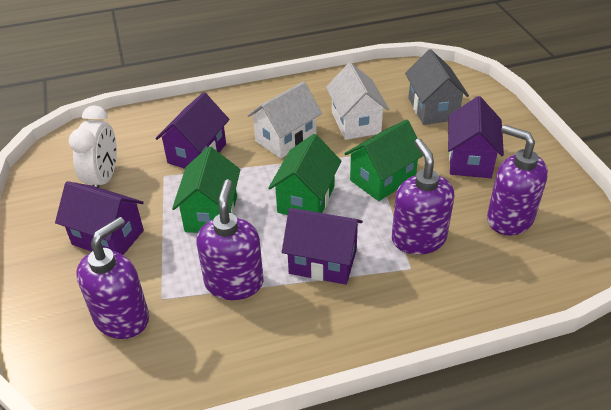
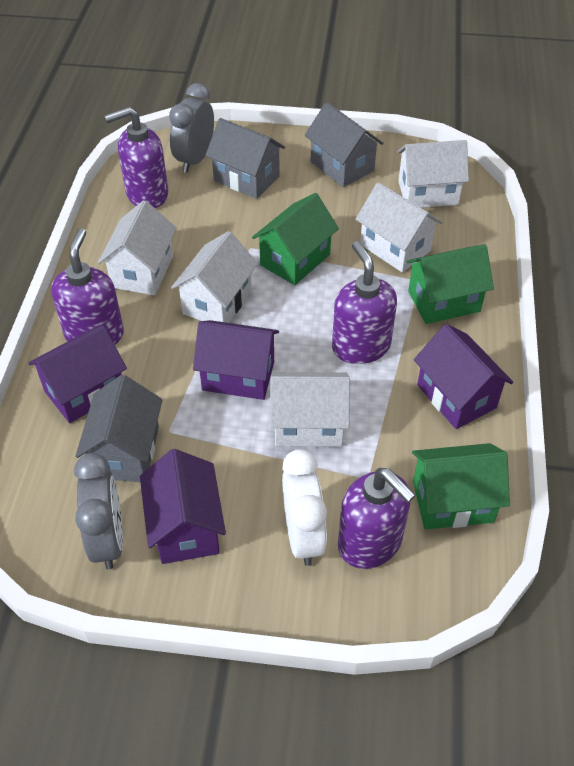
grey clock: 0 -> 2
grey house: 1 -> 3
white house: 2 -> 5

